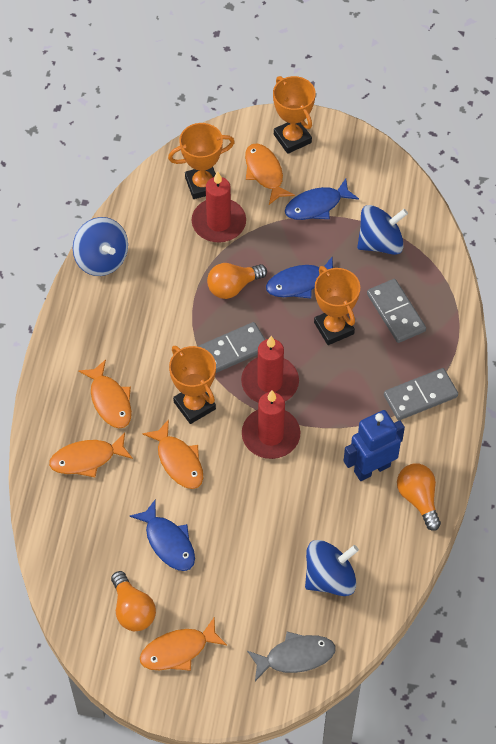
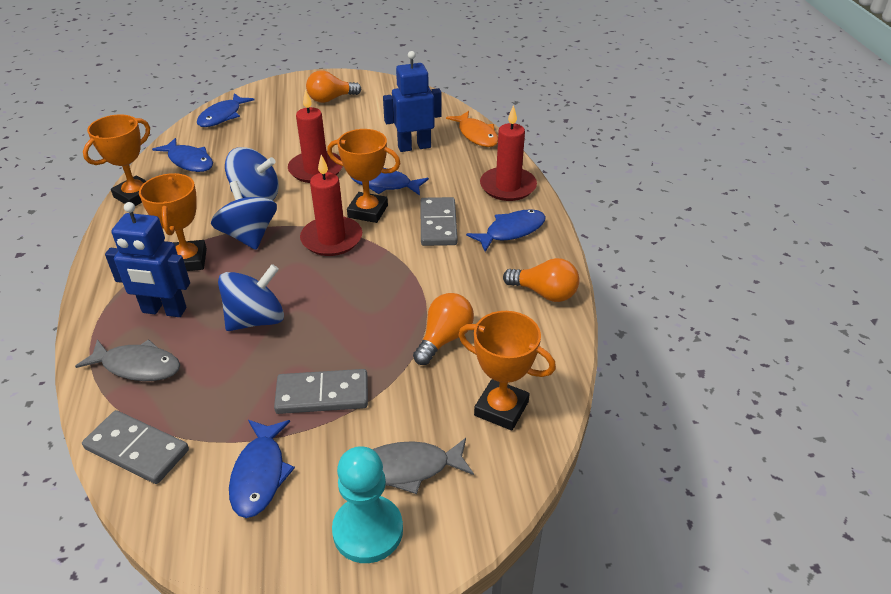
blue fish: 3 -> 5
blue robot: 1 -> 2
grey fish: 1 -> 2
orange fish: 5 -> 1
turquoise pawn: 0 -> 1

